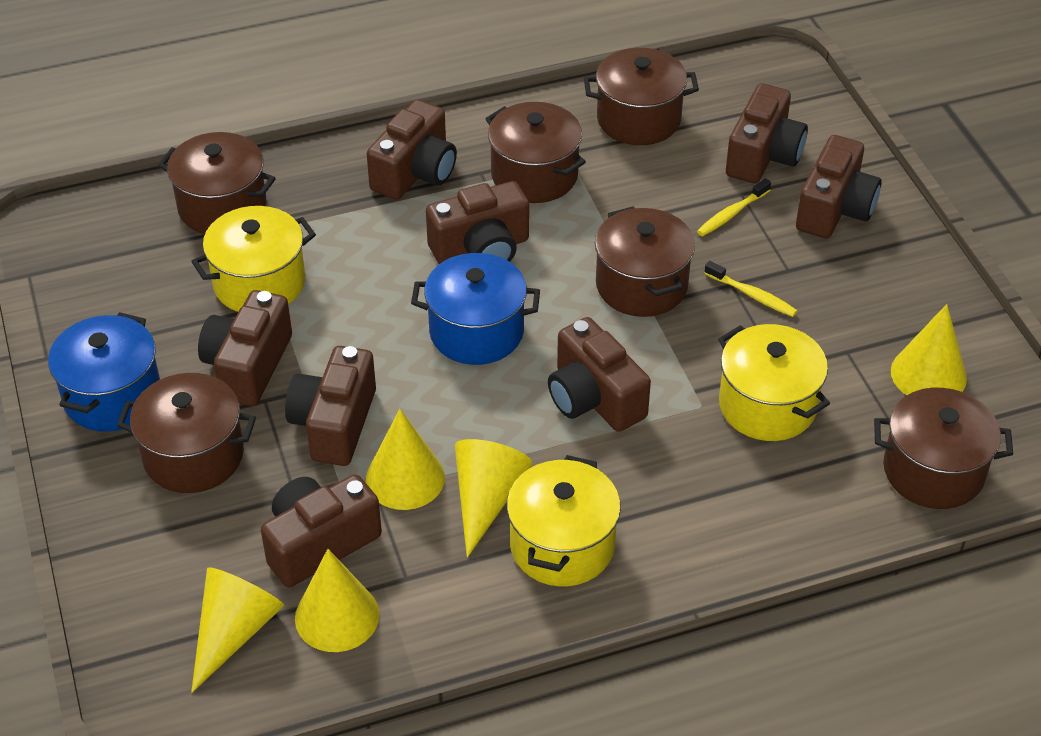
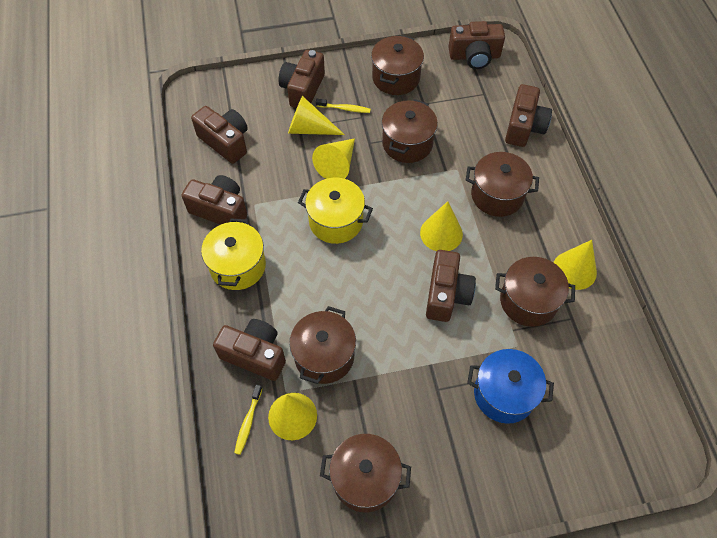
blue pot: 2 -> 1
brown camera: 8 -> 7
yellow pot: 3 -> 2

